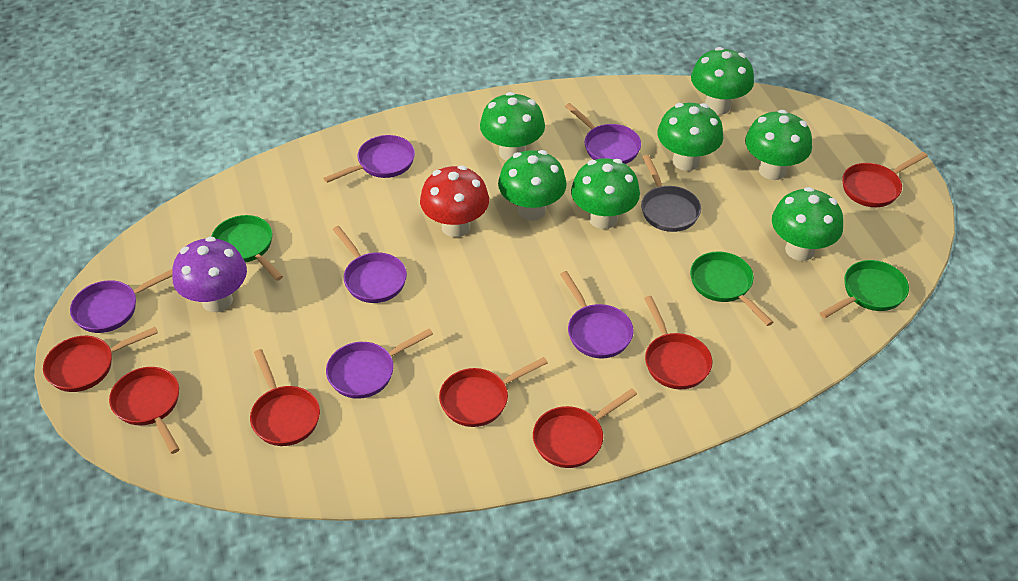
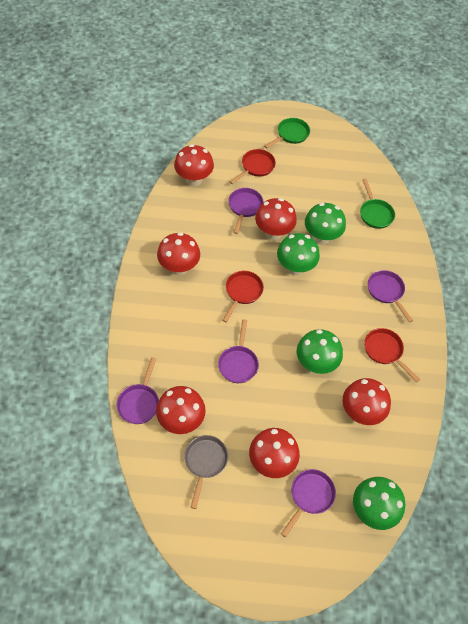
green mushroom: 7 -> 4
green pan: 3 -> 2
purple mushroom: 1 -> 0
purple pan: 6 -> 5
red mushroom: 1 -> 6
red pan: 7 -> 3

